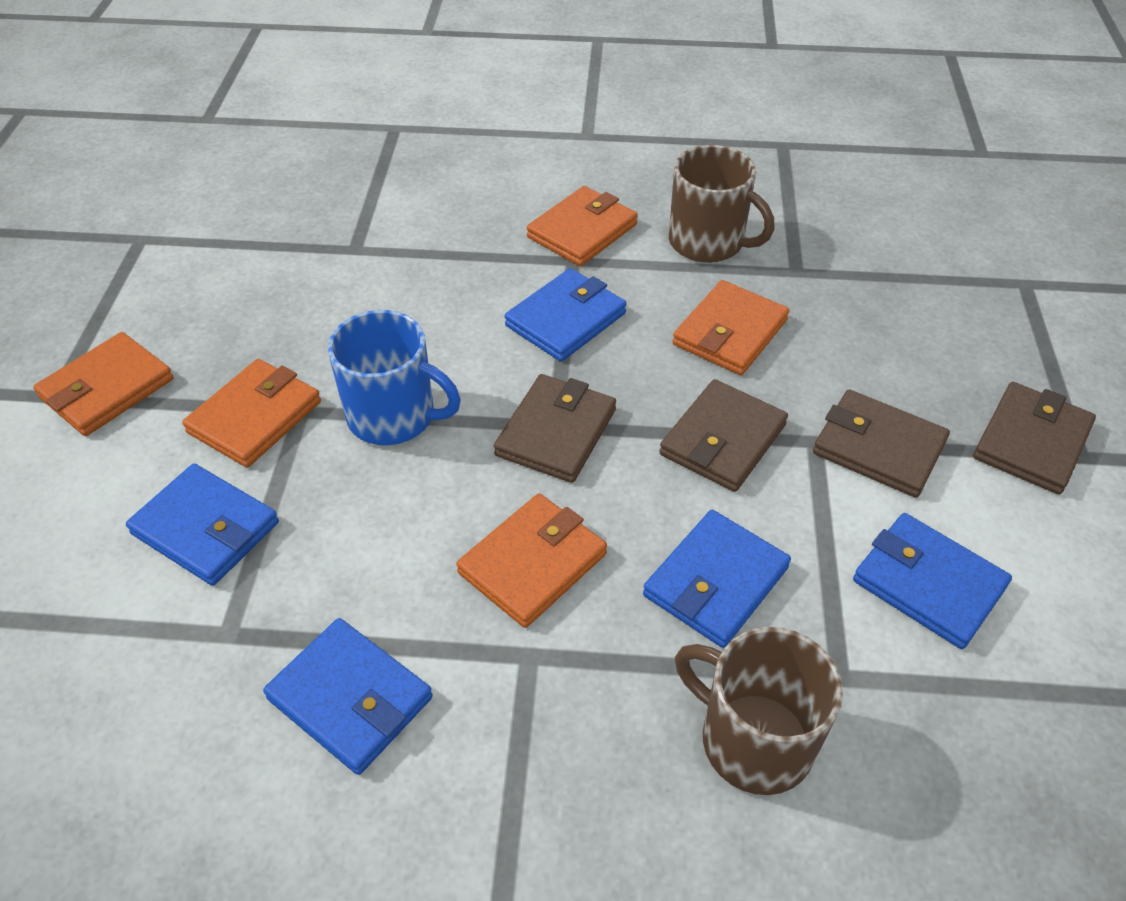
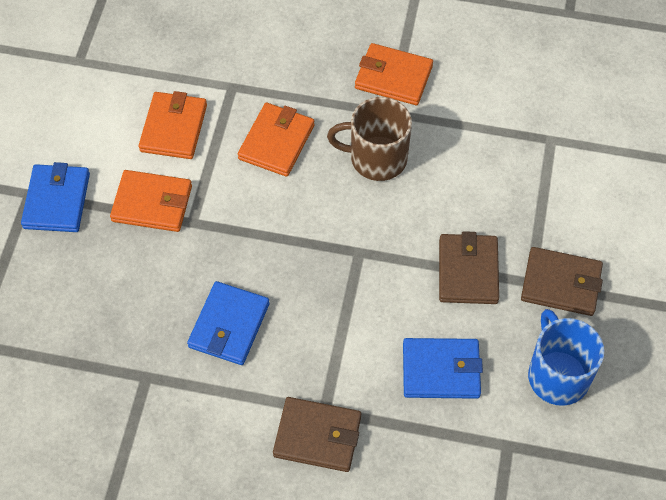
blue wallet: 5 -> 3
brown mug: 2 -> 1
brown wallet: 4 -> 3
orange wallet: 5 -> 4

